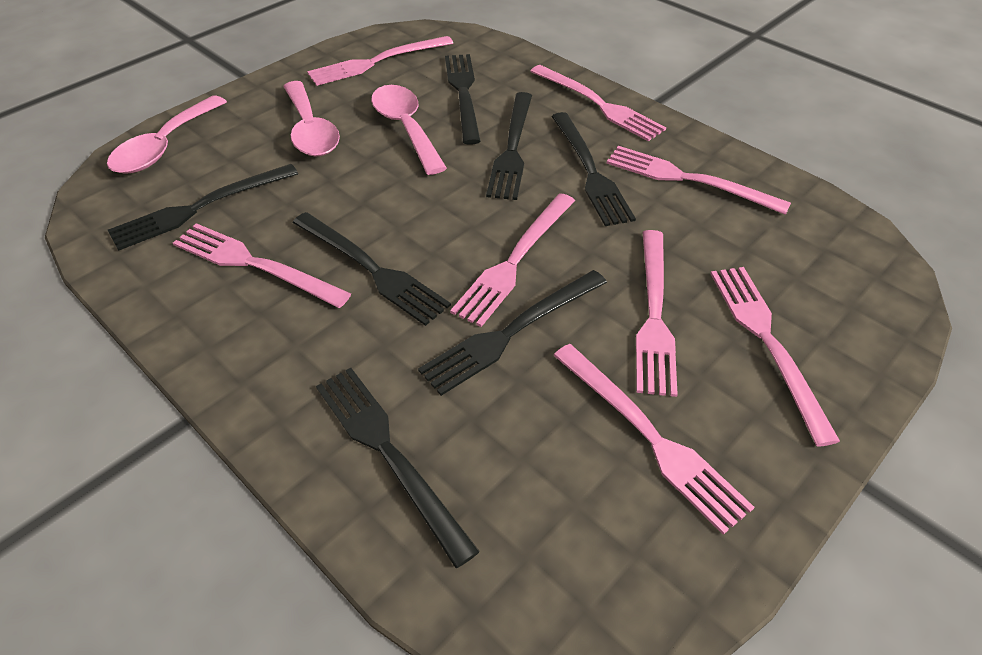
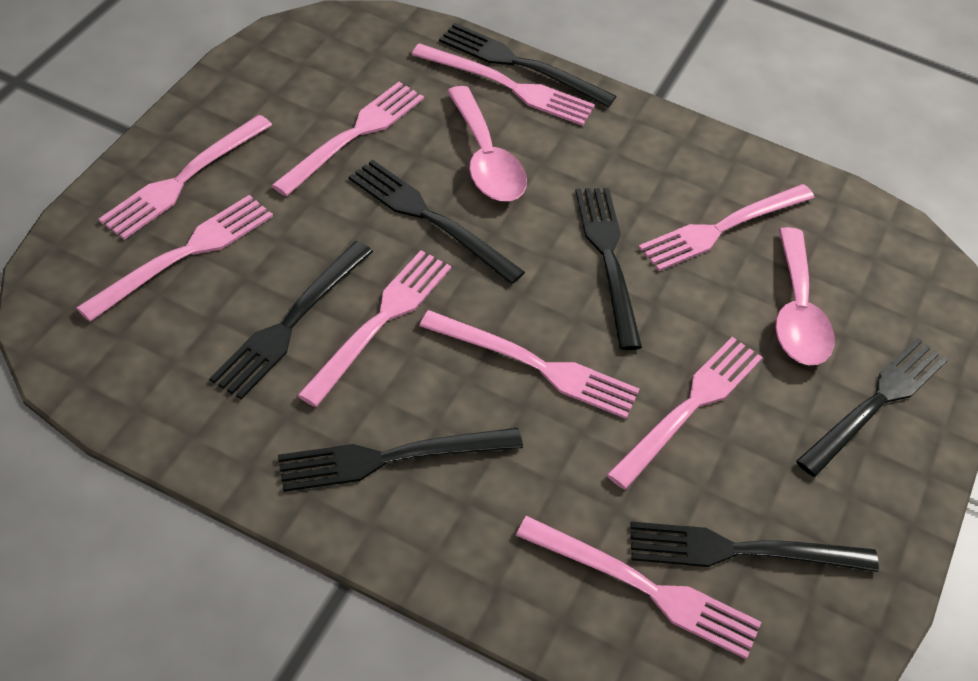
pink fork: 8 -> 9
pink spoon: 3 -> 2

